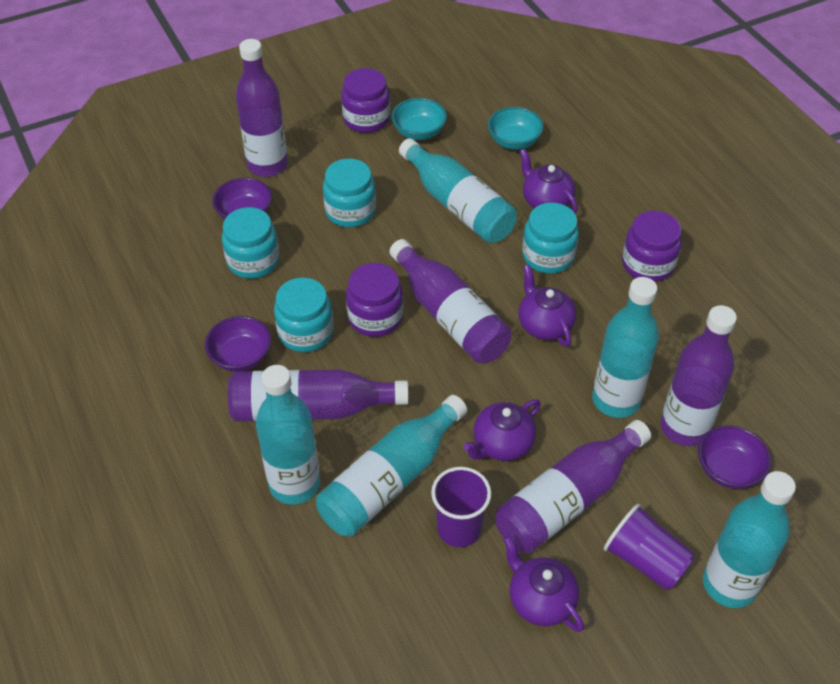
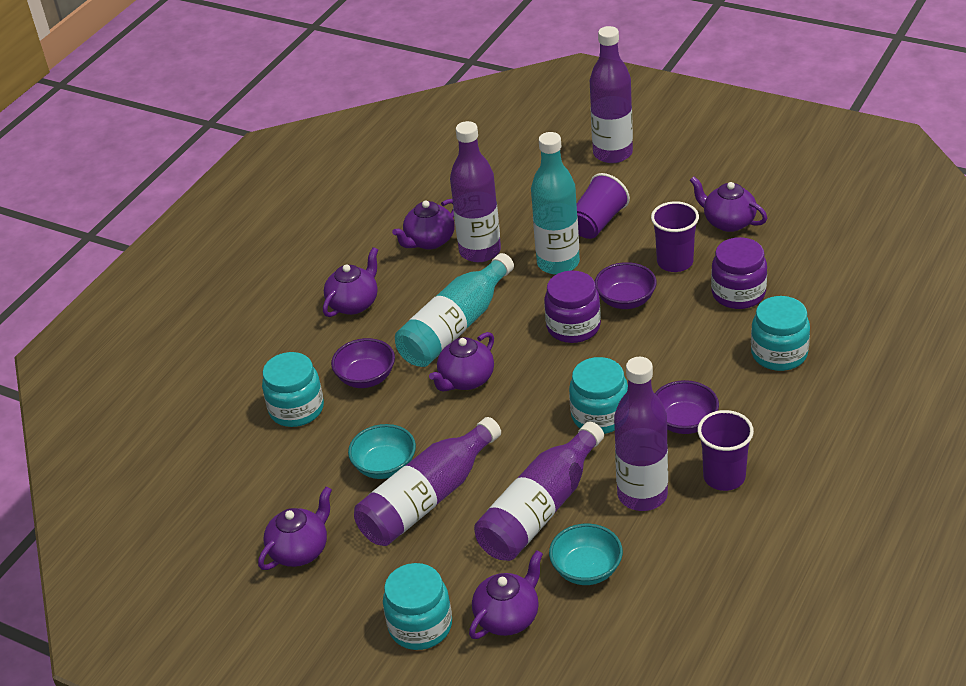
purple cup: 2 -> 3
purple jar: 3 -> 2
purple teapot: 4 -> 6
turquoise bottle: 5 -> 2

